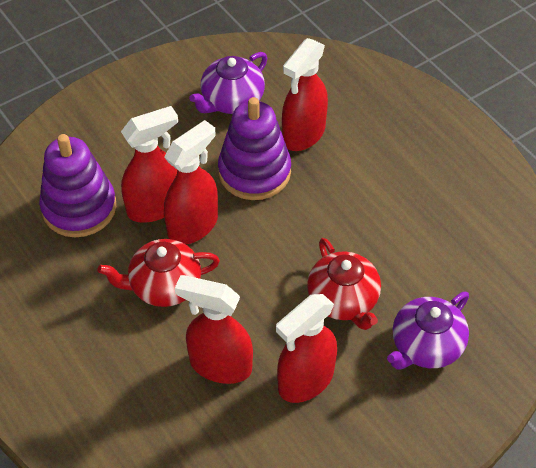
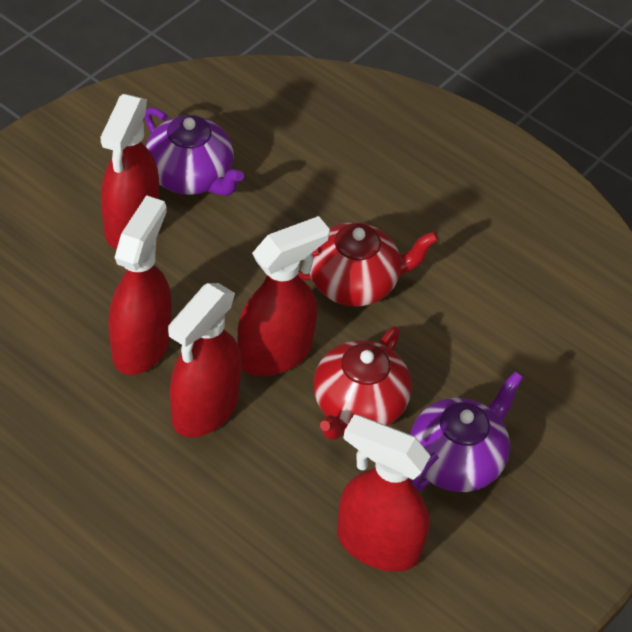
purple stacking toy: 2 -> 0

